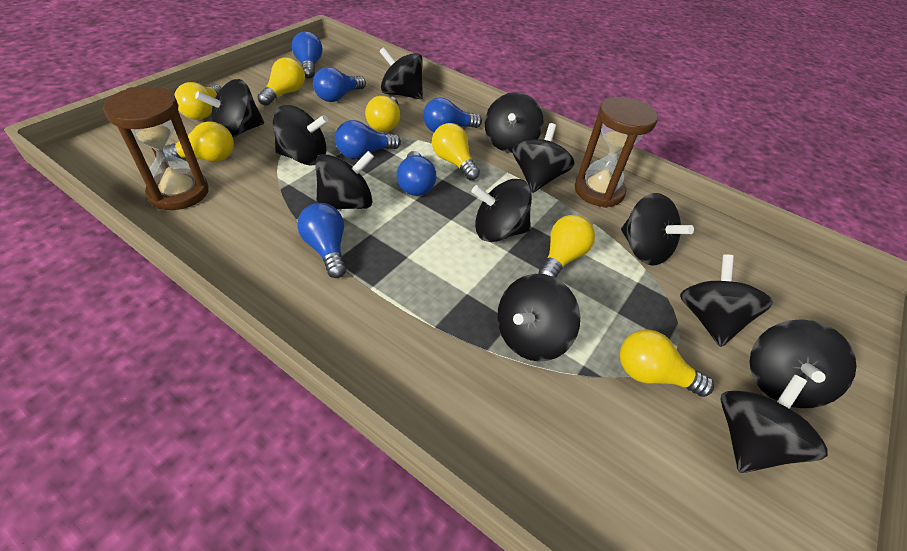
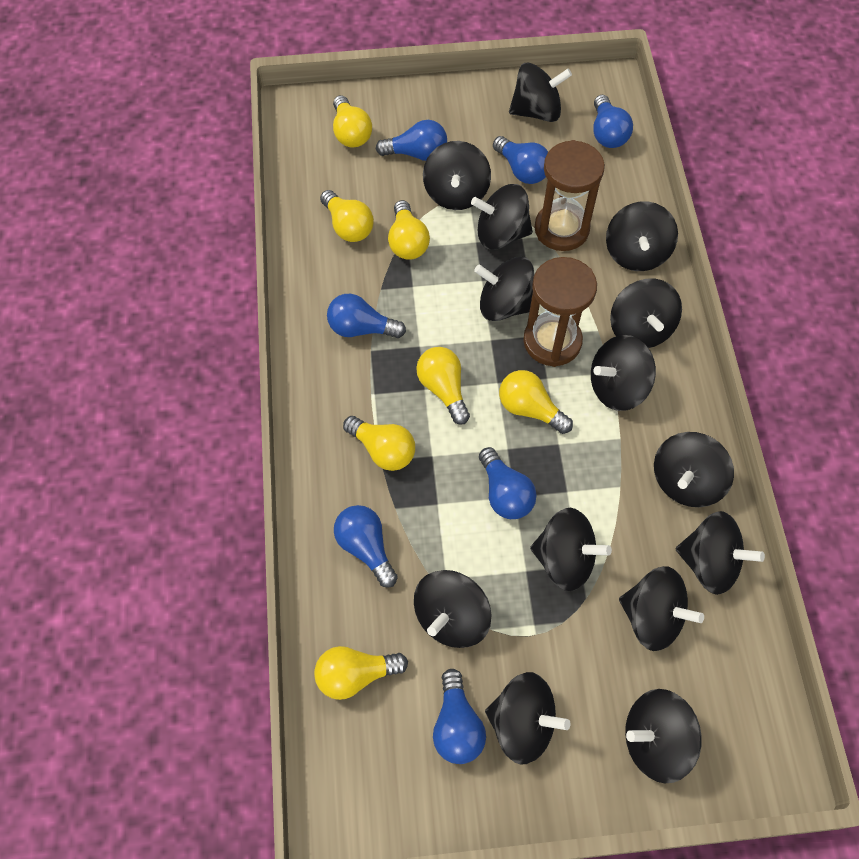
black spinning top: 12 -> 14
blue light bulb: 6 -> 7

